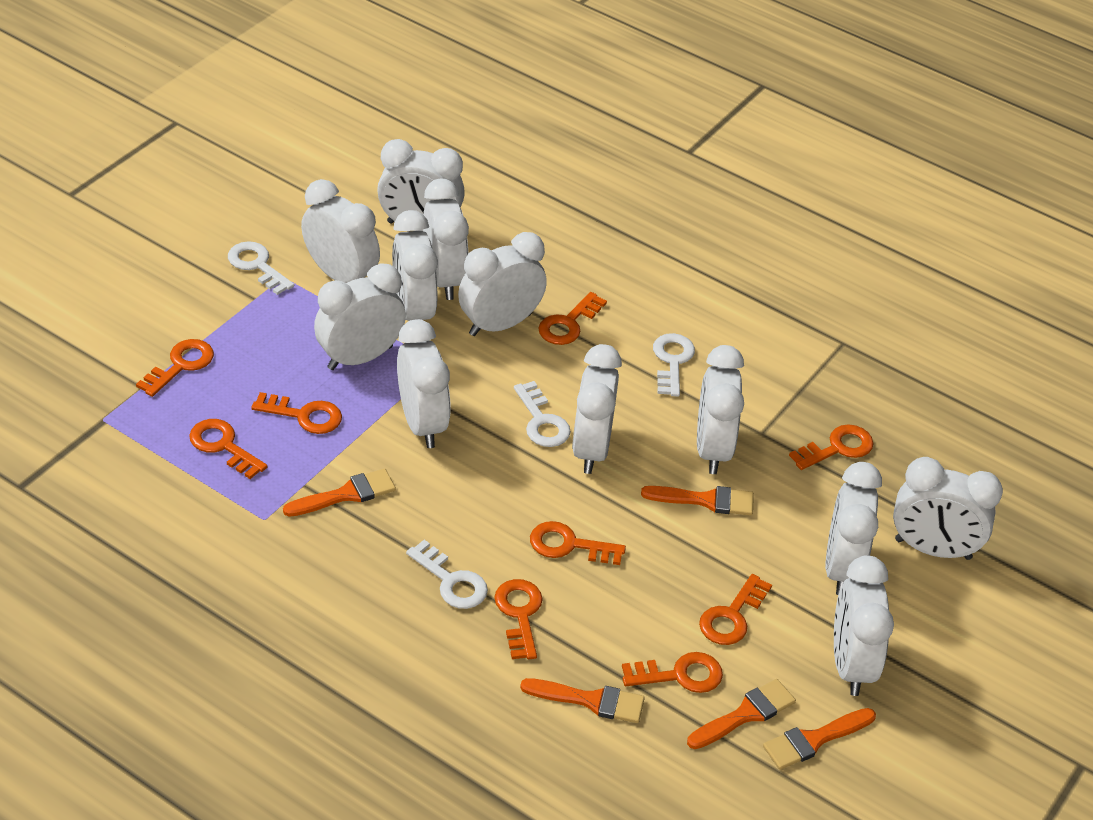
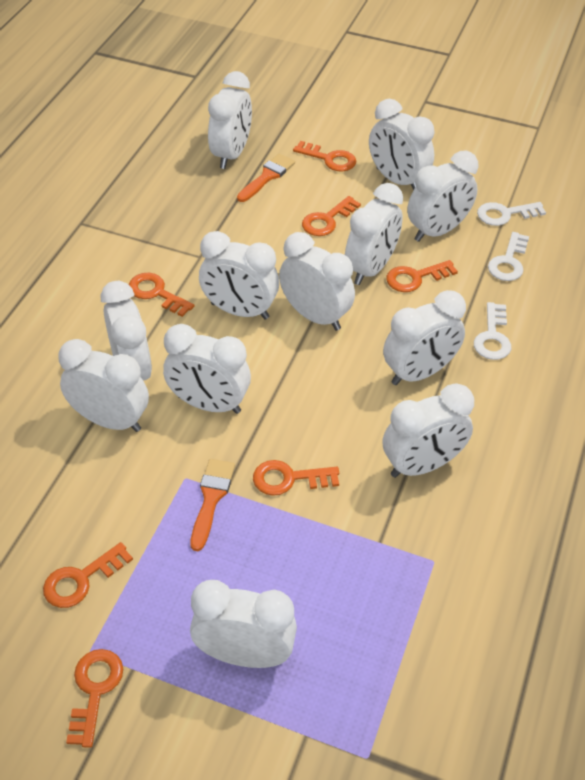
orange brush: 5 -> 2
orange key: 9 -> 7
white key: 4 -> 3

